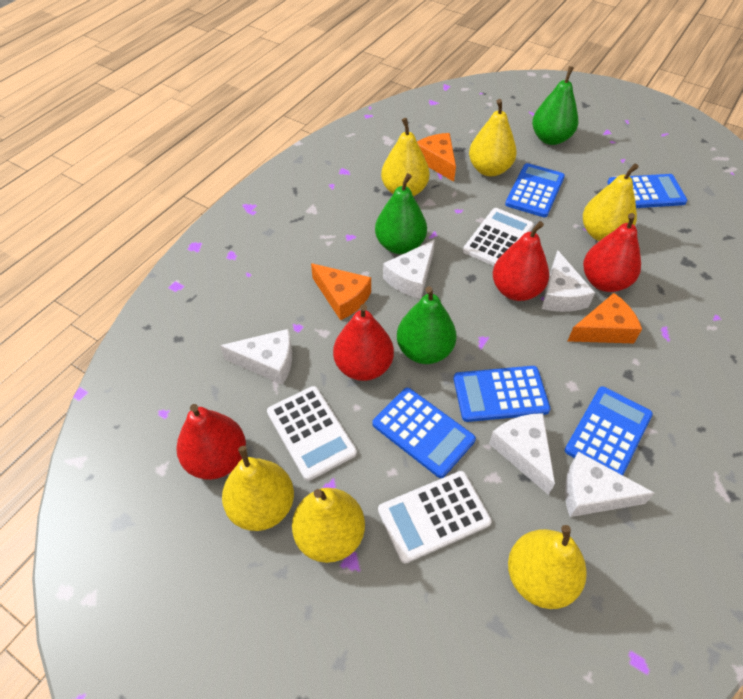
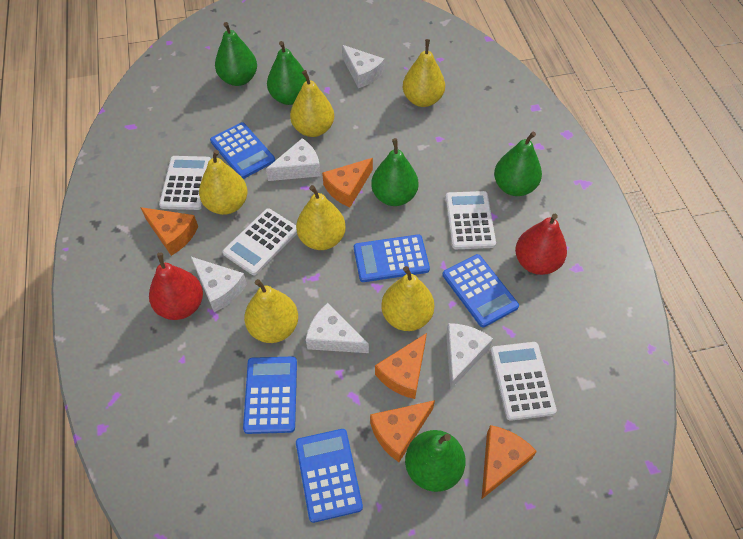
green pear: 3 -> 5
orange cheese: 3 -> 5
red pear: 4 -> 2
white calculator: 3 -> 4

